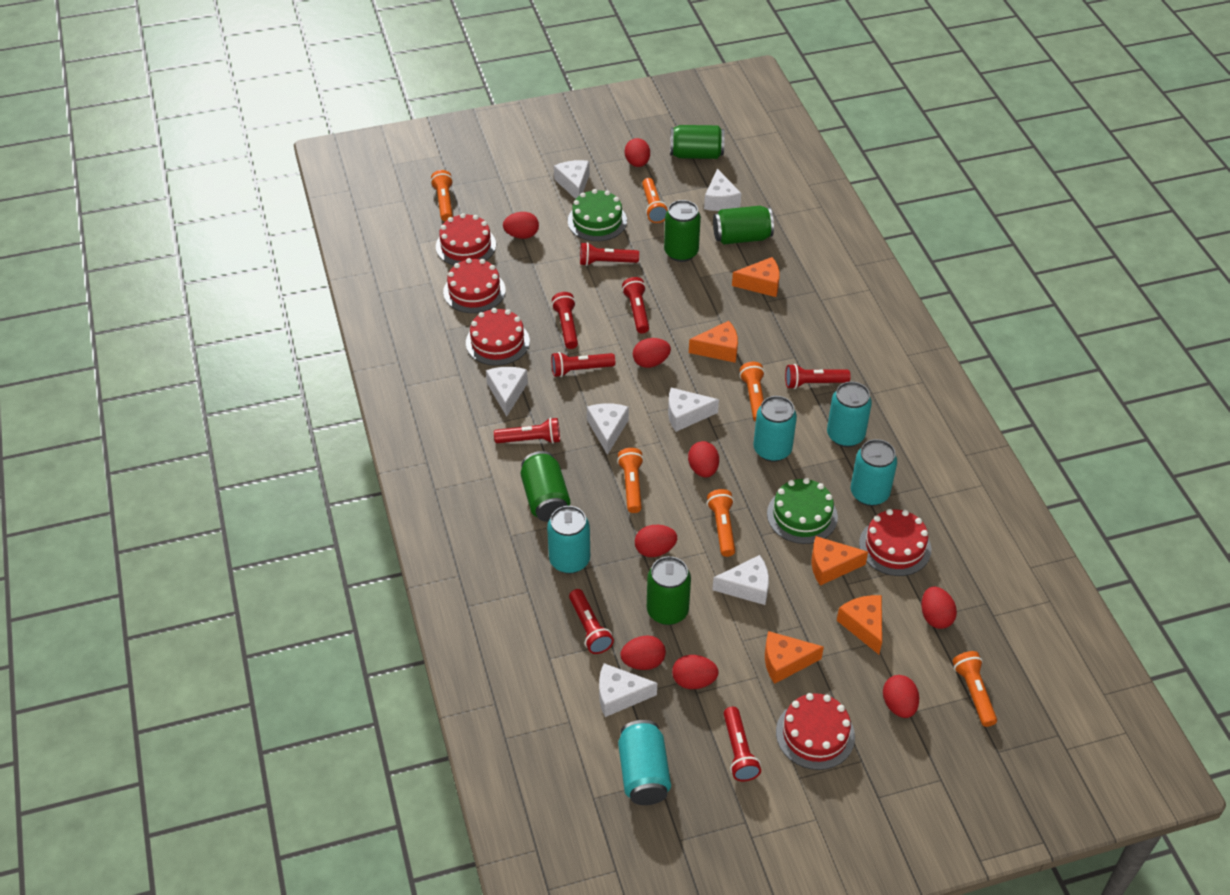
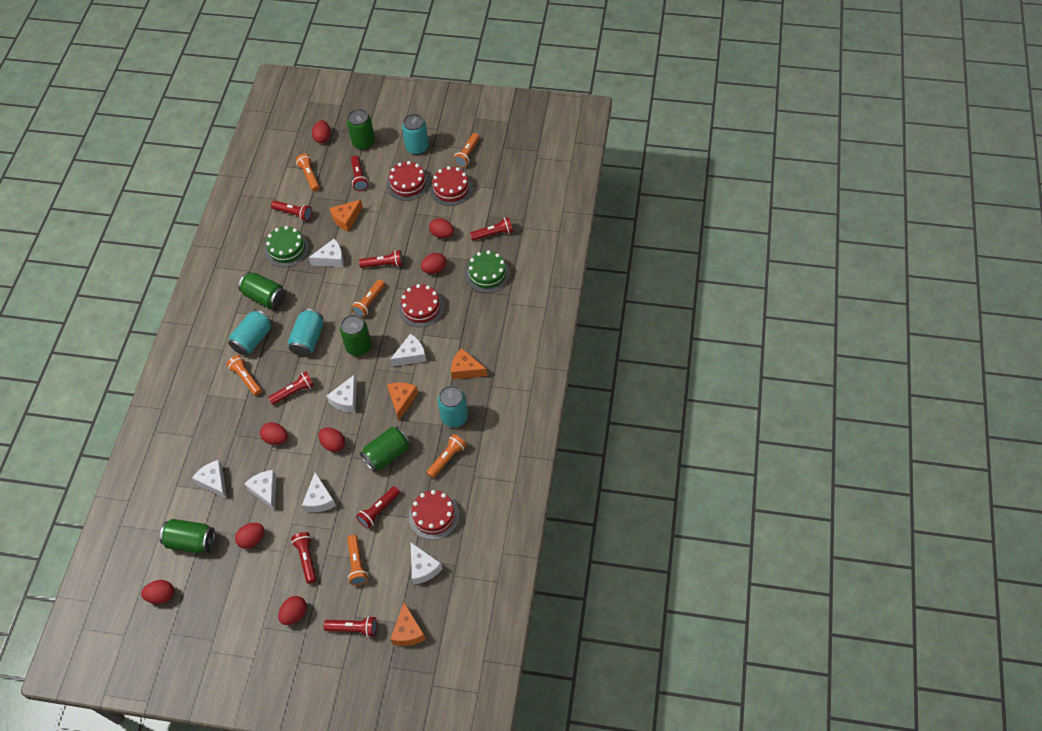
orange cheese: 5 -> 4
red cake: 5 -> 4
red egg: 9 -> 8
turquoise can: 5 -> 4

